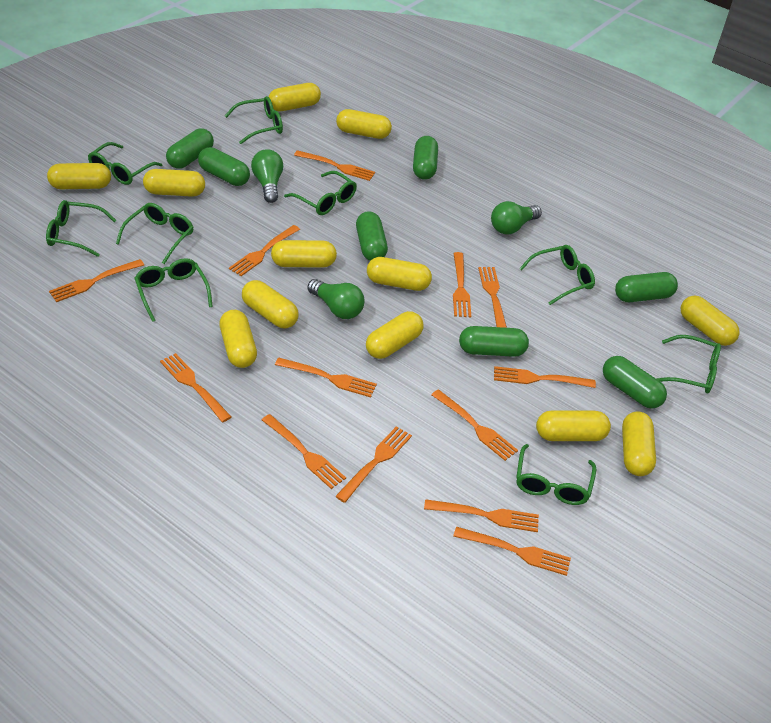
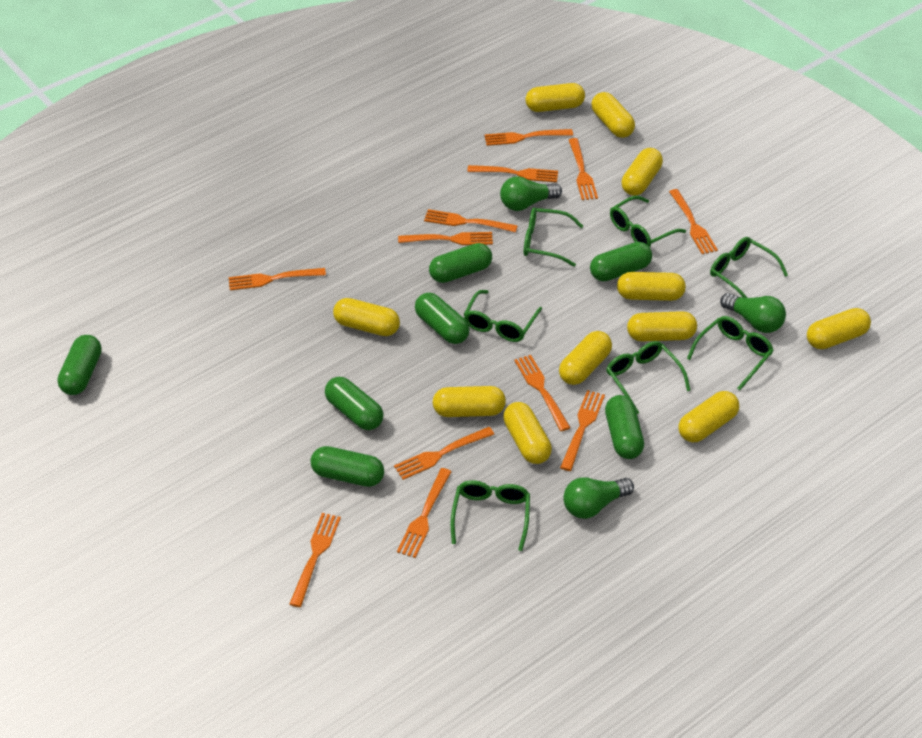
green glasses: 9 -> 7
orange fork: 13 -> 12
yellow capsule: 12 -> 11

